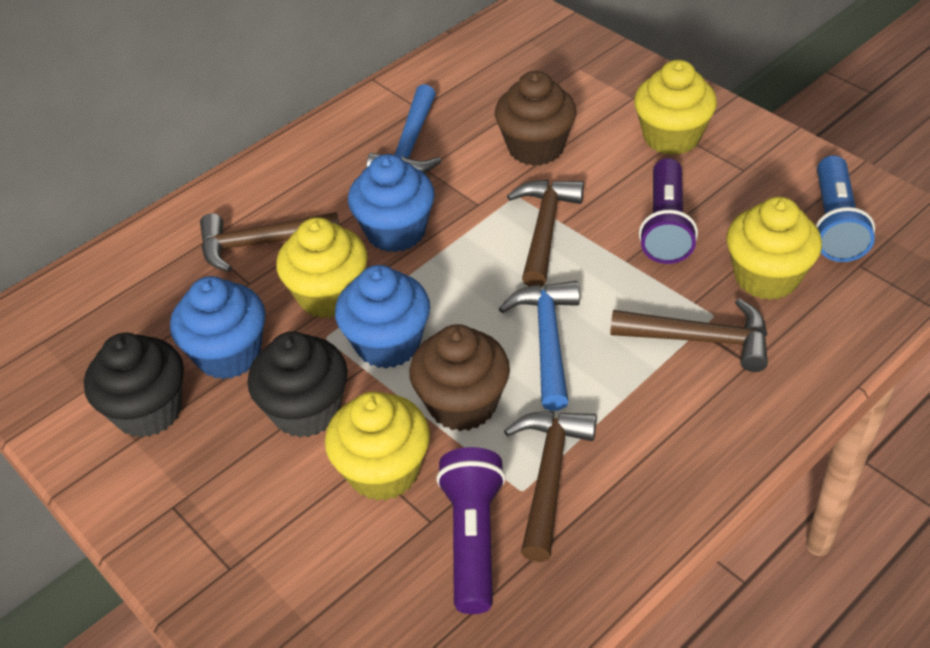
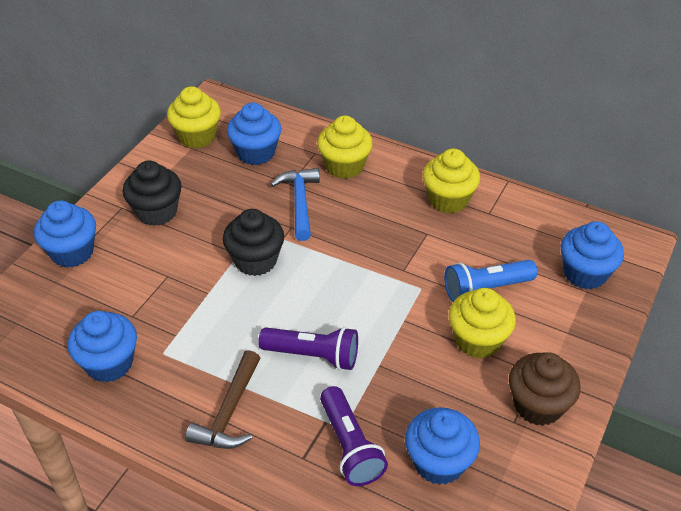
blue cupcake: 3 -> 5
blue hammer: 2 -> 1
brown cupcake: 2 -> 1
brown hammer: 4 -> 1

